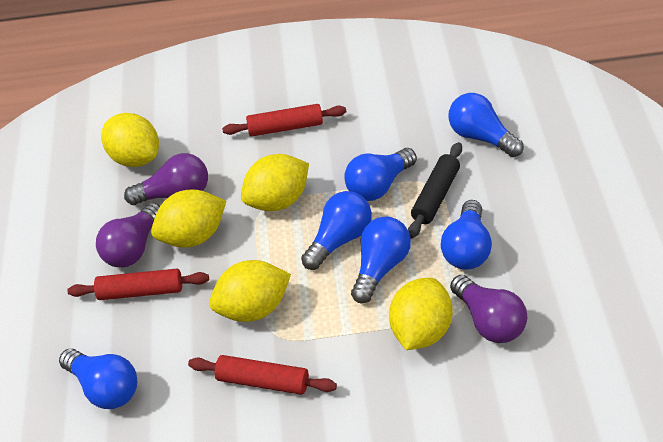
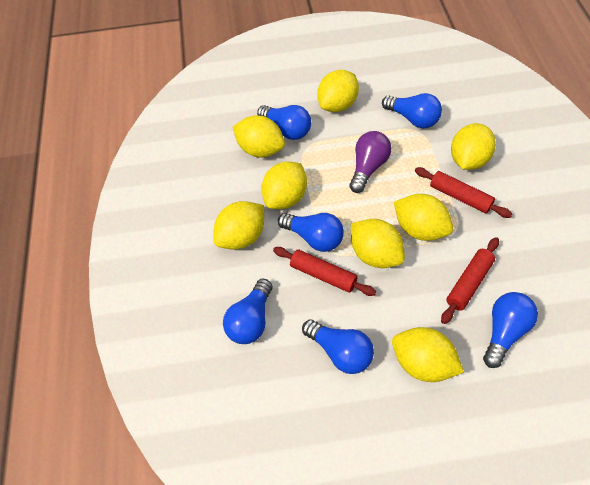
black rolling pin: 1 -> 0
purple light bulb: 3 -> 1
yellow lemon: 5 -> 8

